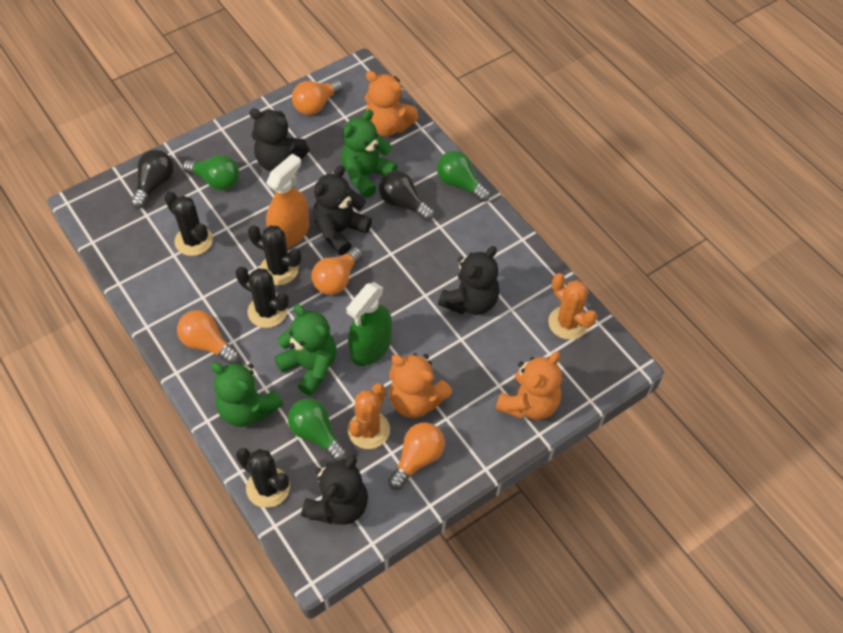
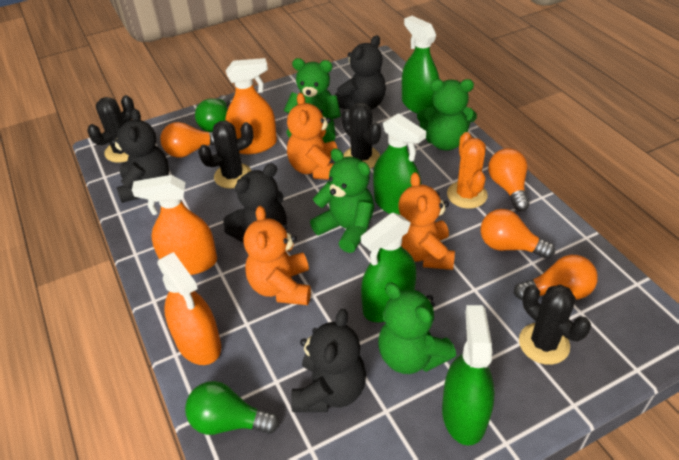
black light bulb: 2 -> 0
green light bulb: 3 -> 2
green spray bottle: 1 -> 4
green teddy bear: 3 -> 4
orange cactus: 2 -> 1
orange spray bottle: 1 -> 3

